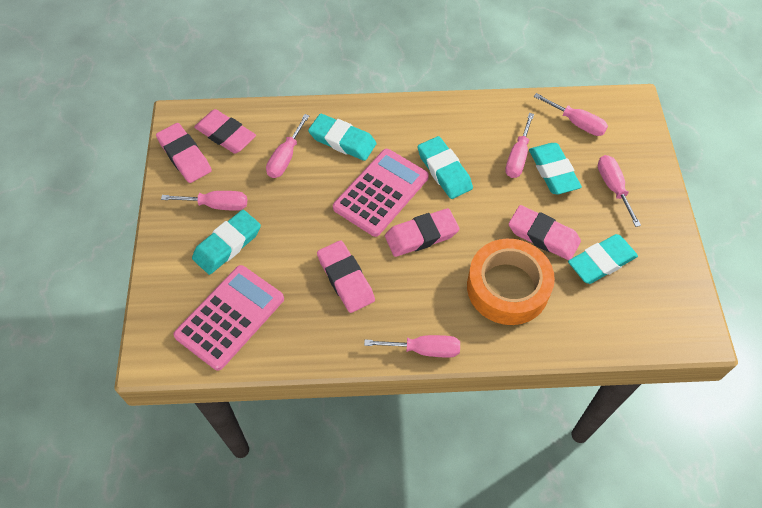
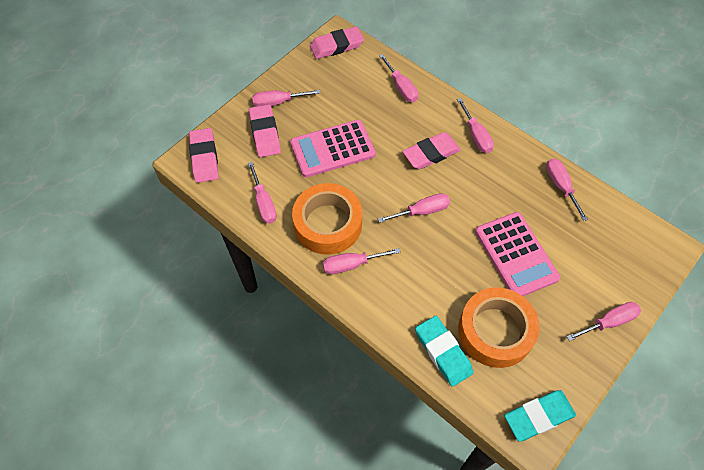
orange tape: 1 -> 2
pink eraser: 5 -> 4
pink screwdriver: 6 -> 8
turquoise eraser: 5 -> 2

